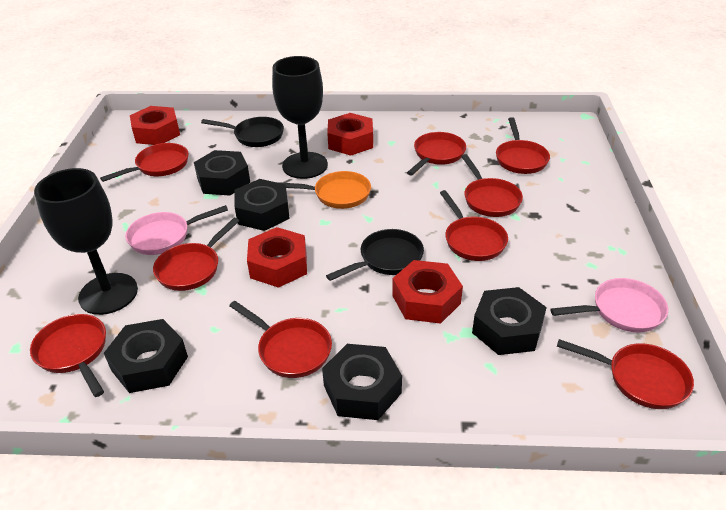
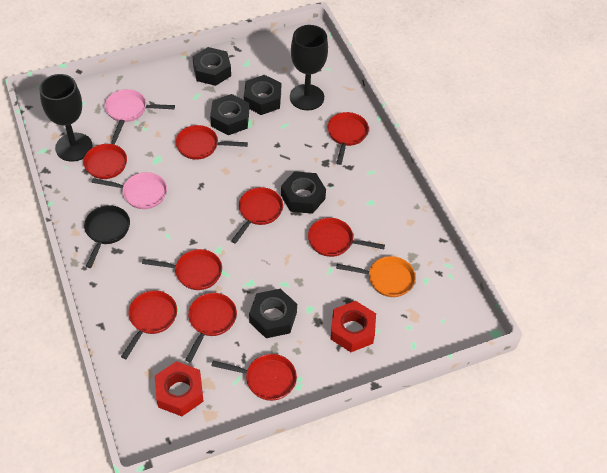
black pan: 2 -> 1
red nut: 4 -> 2

